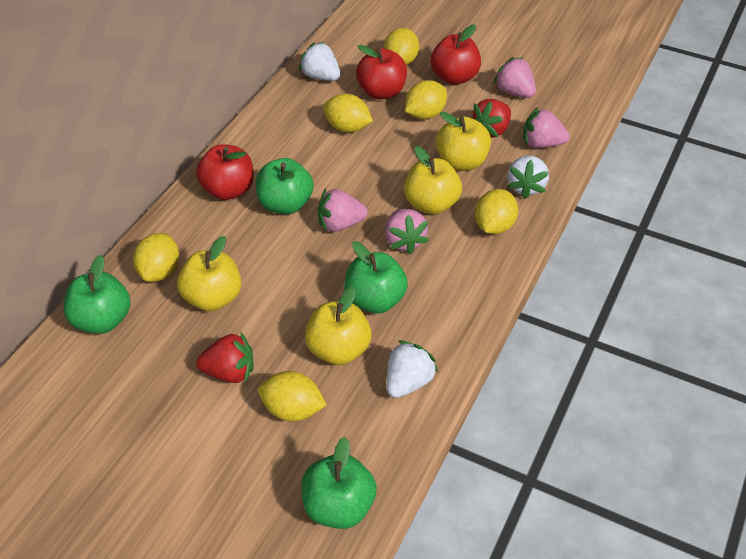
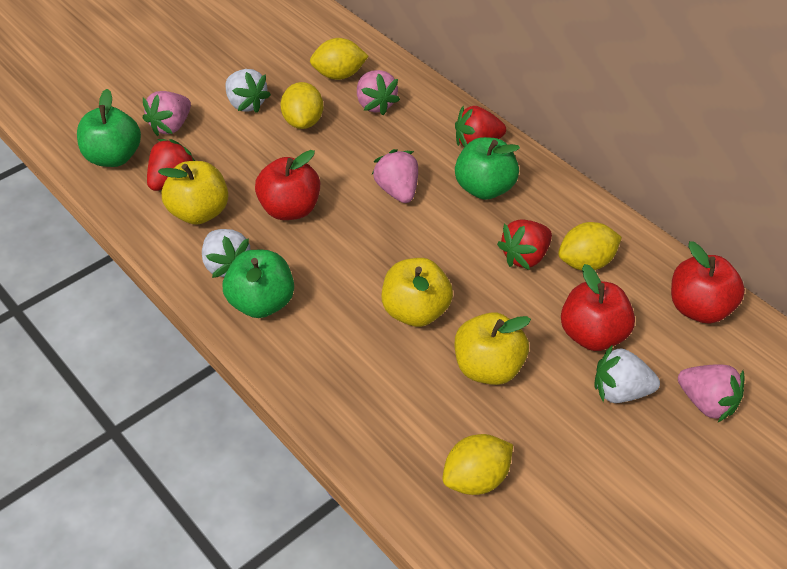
green apple: 4 -> 3
red strawberry: 2 -> 3
yellow apple: 4 -> 3
yellow lemon: 6 -> 4

